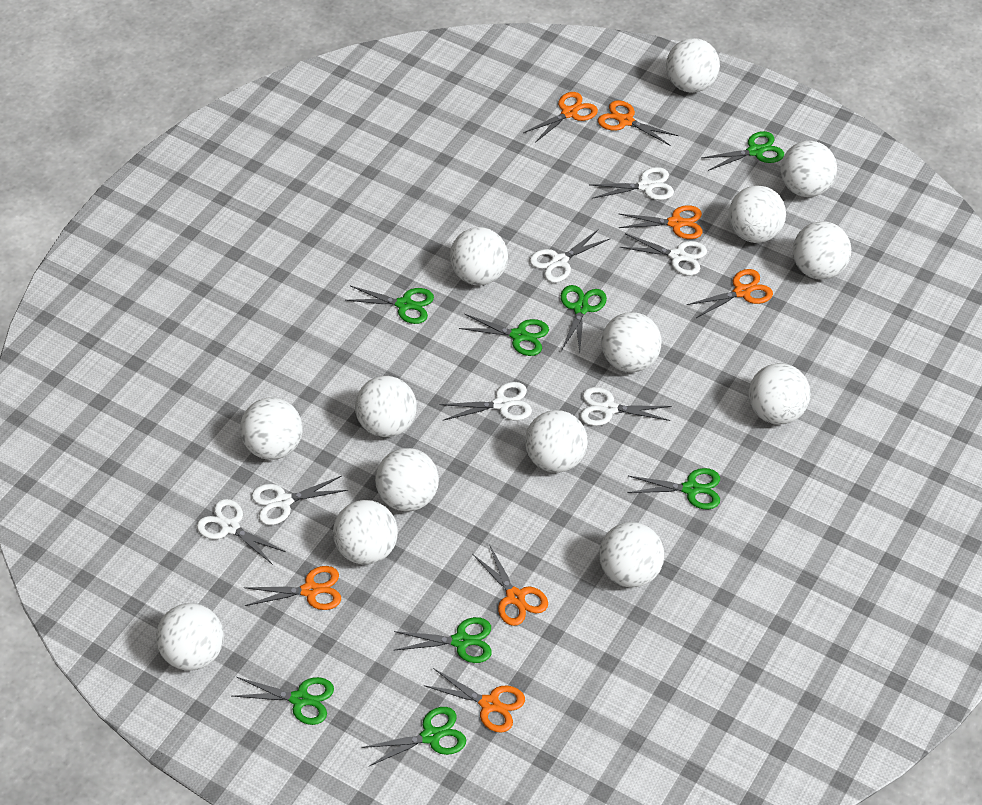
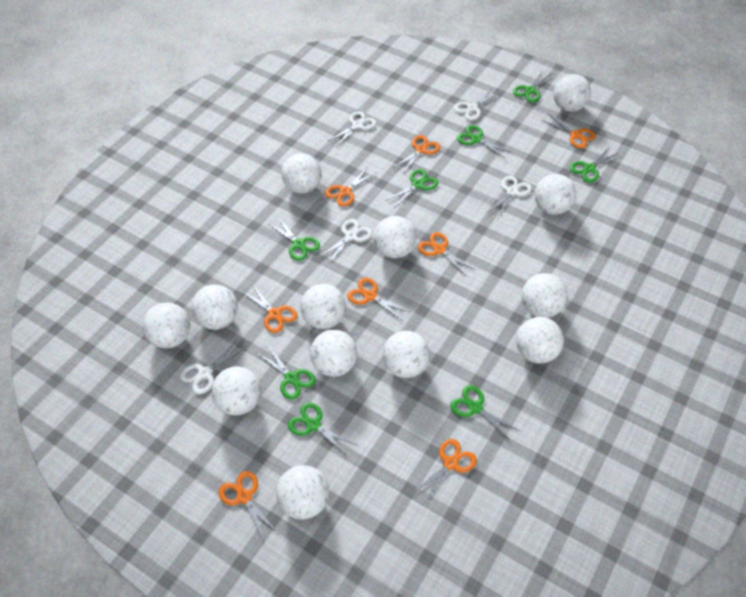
orange scissors: 7 -> 8
white ball: 14 -> 13
white scissors: 7 -> 5

